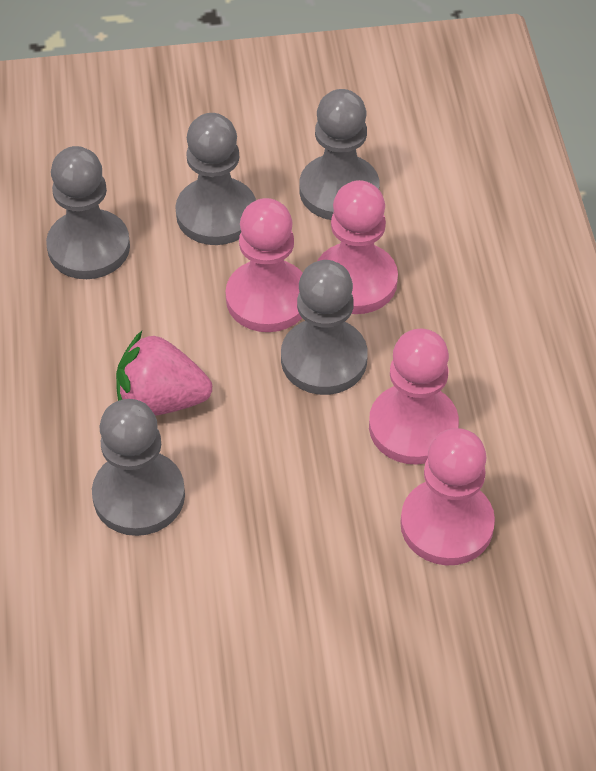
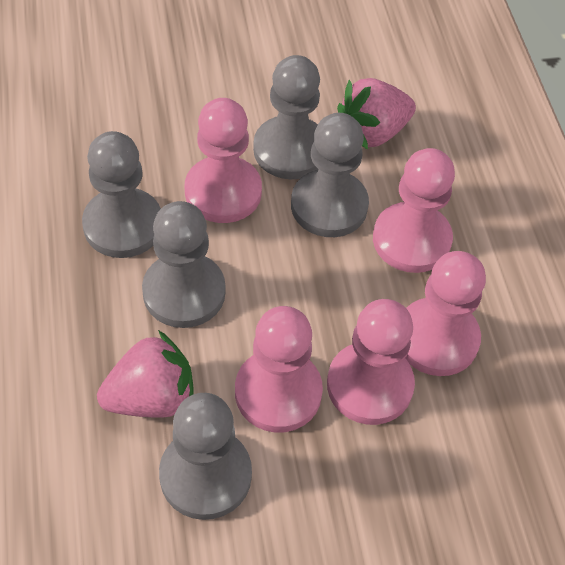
pink pawn: 4 -> 5
pink strawberry: 1 -> 2

